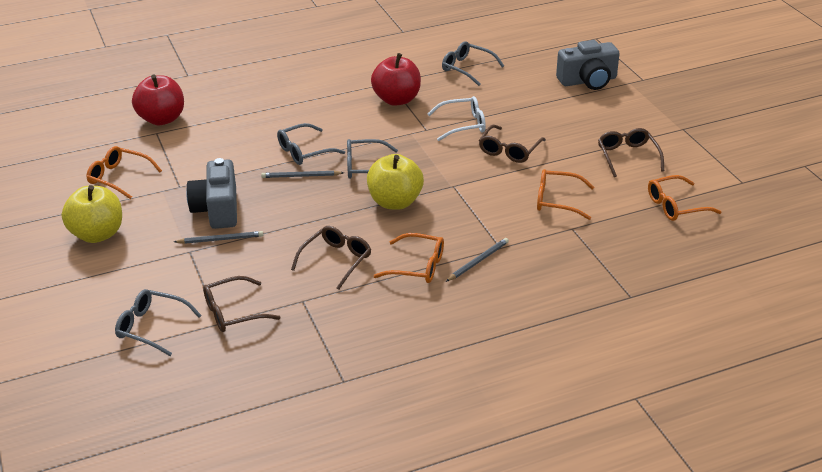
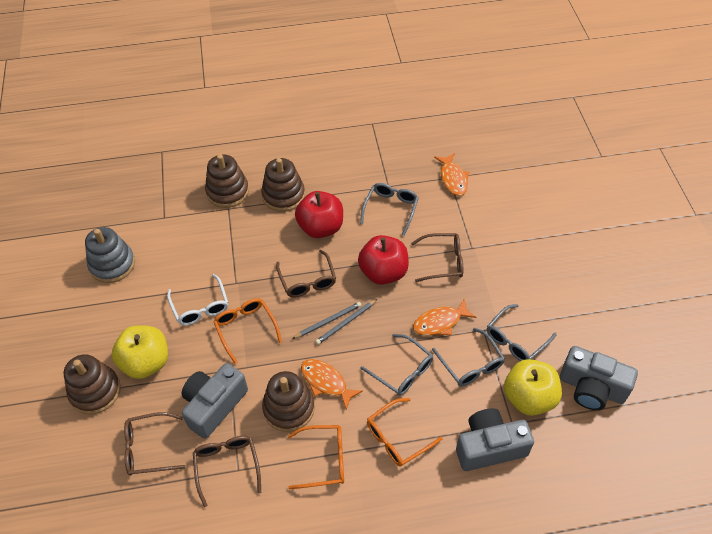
brown stacking toy: 0 -> 4
grey camera: 2 -> 3
grey pencil: 3 -> 2
grey stacking toy: 0 -> 1
orange fish: 0 -> 3
orange glasses: 4 -> 3

